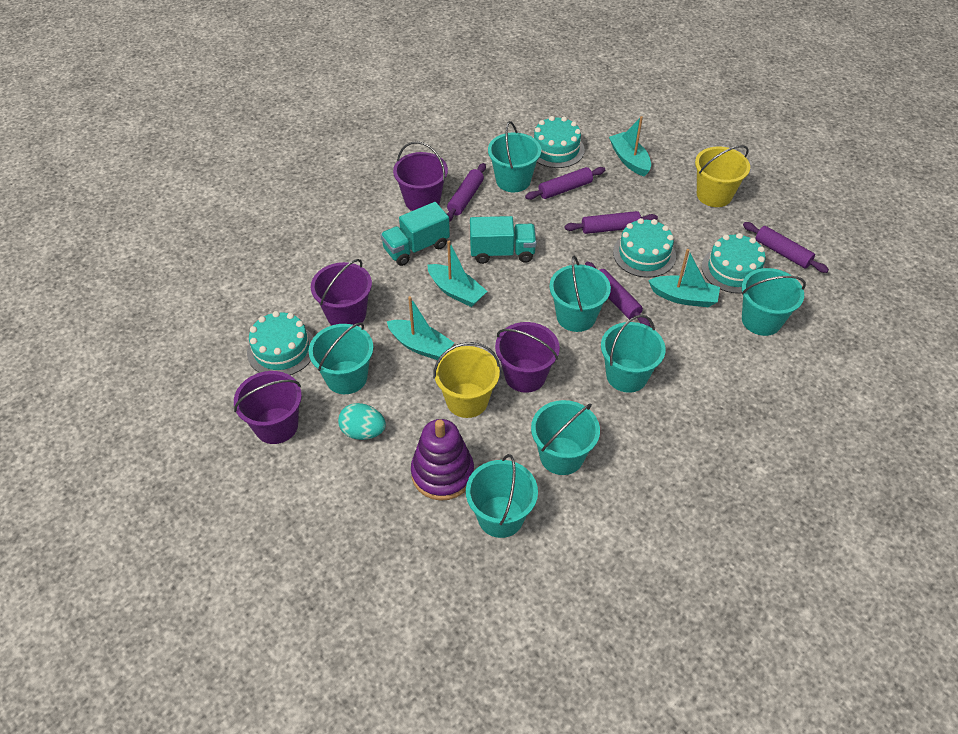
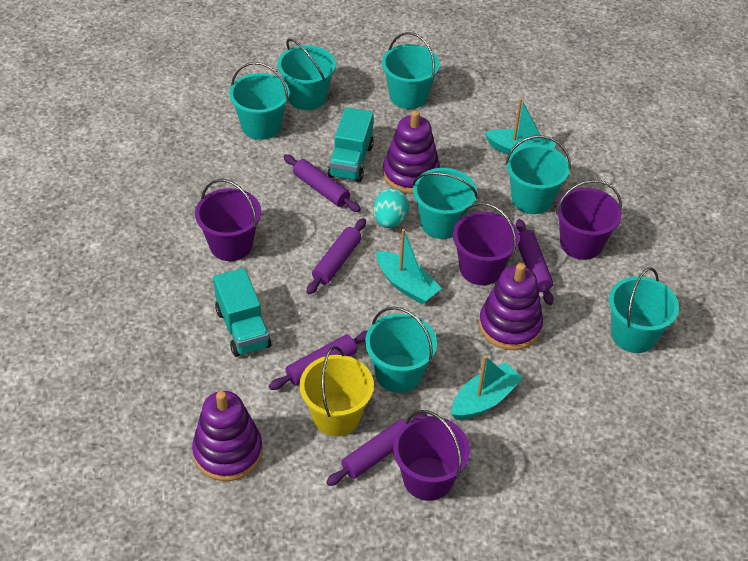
purple stacking toy: 1 -> 3
turquoise boat: 4 -> 3
turquoise cake: 4 -> 0
yellow bucket: 2 -> 1

